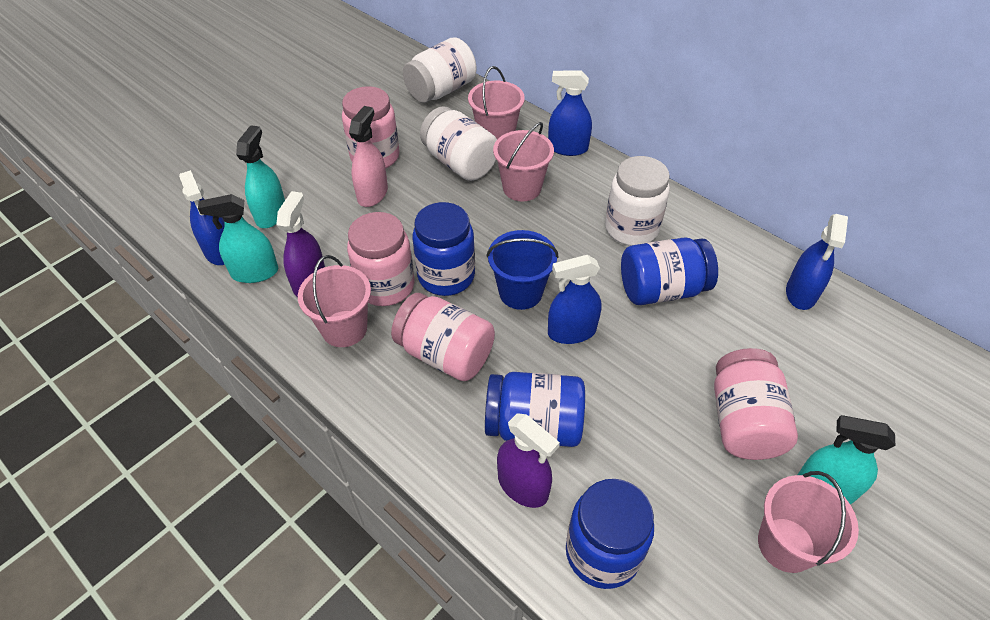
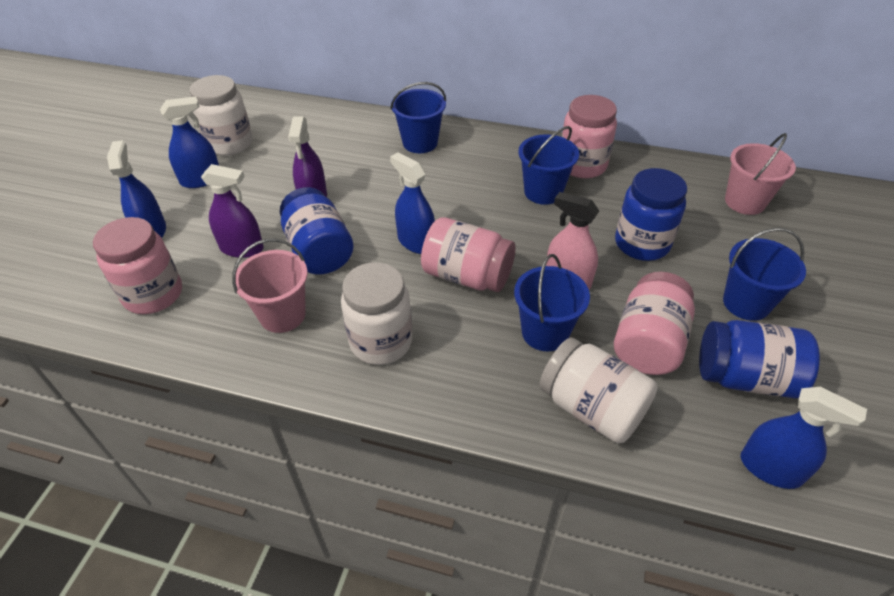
blue bucket: 1 -> 4
blue jar: 4 -> 3
pink bucket: 4 -> 2
turquoise spray bottle: 3 -> 0

